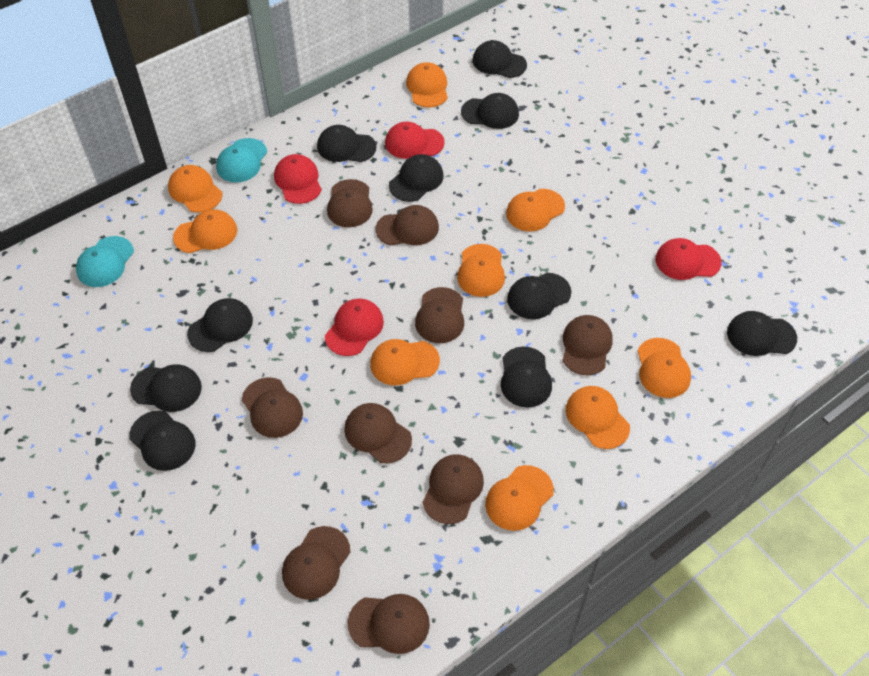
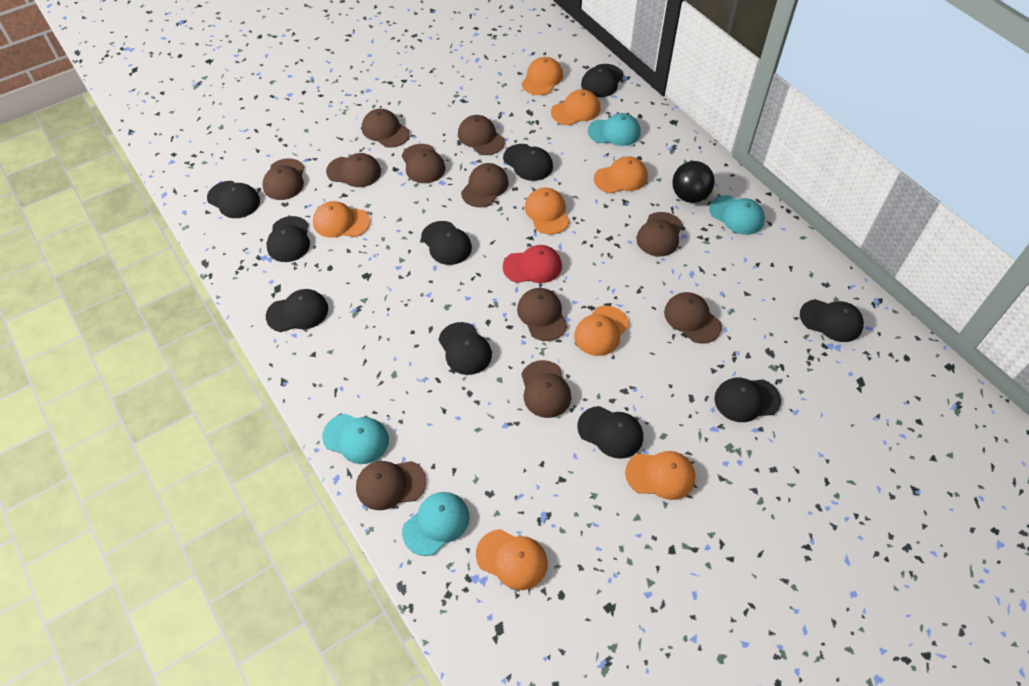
black ball: 0 -> 1
brown cap: 9 -> 11
orange cap: 9 -> 8
red cap: 4 -> 1
turquoise cap: 2 -> 4

